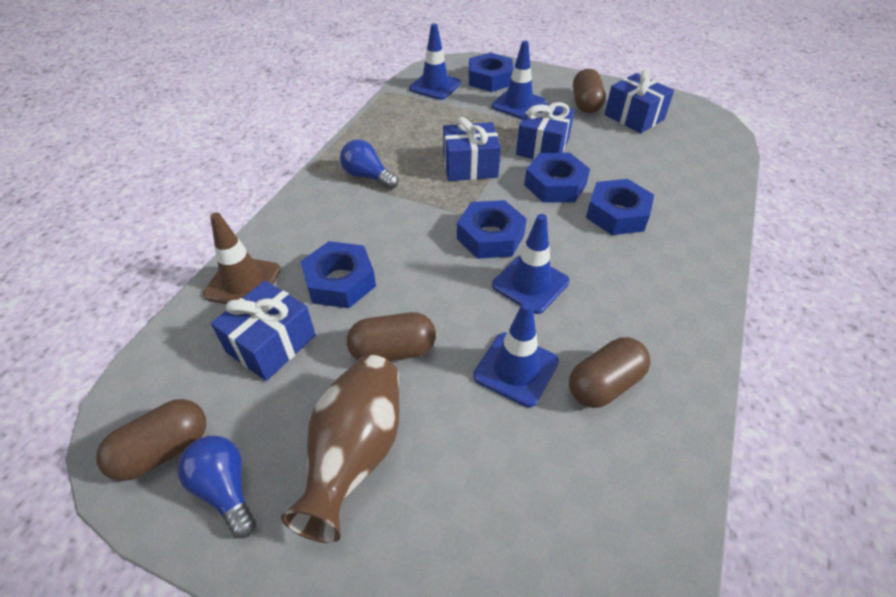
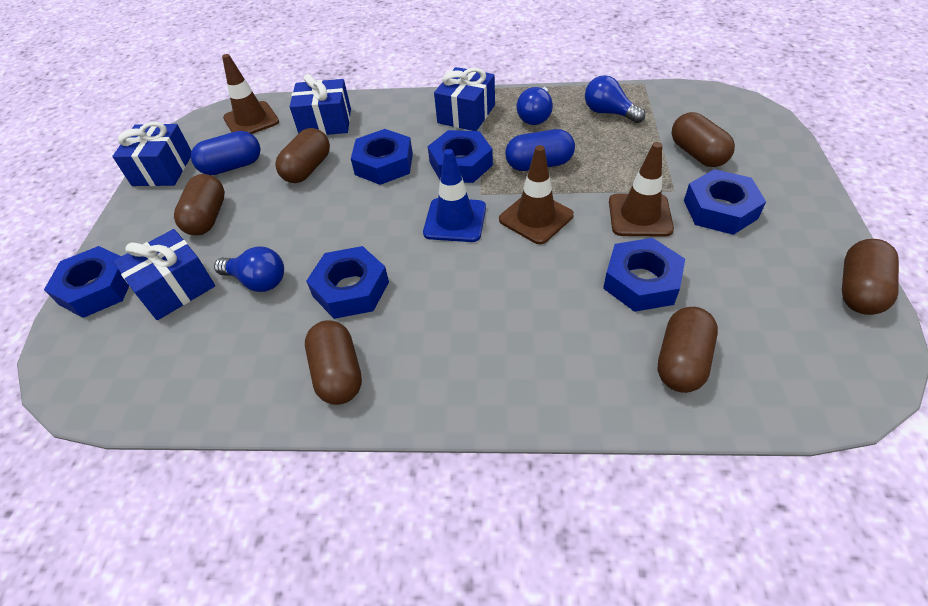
blue capsule: 0 -> 2
blue light bulb: 2 -> 3
blue nut: 5 -> 6
blue traffic cone: 4 -> 1
brown capsule: 4 -> 6
brown traffic cone: 1 -> 3
brown vase: 1 -> 0

